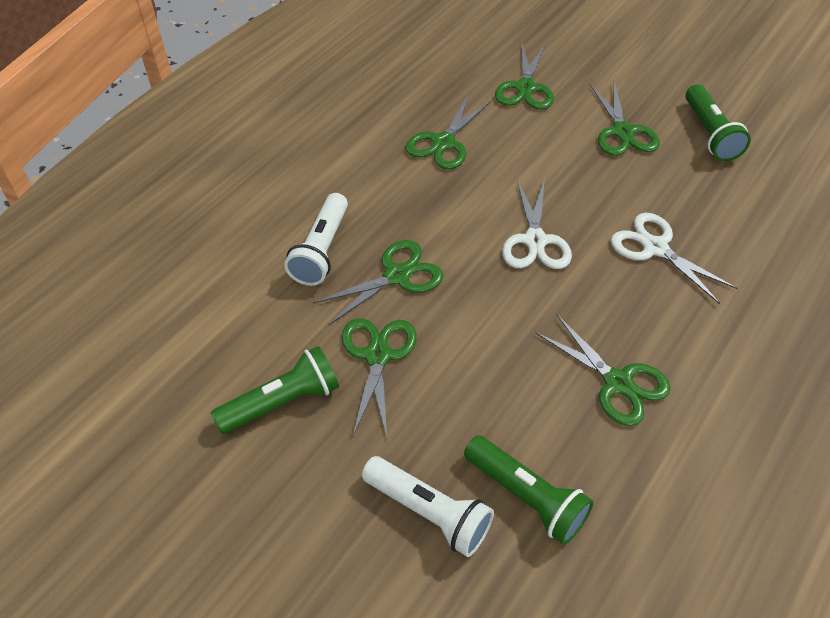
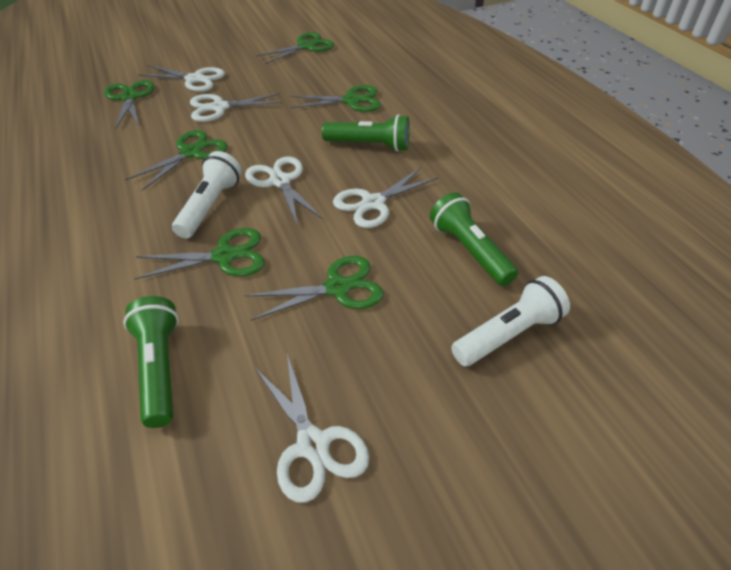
white scissors: 2 -> 5

